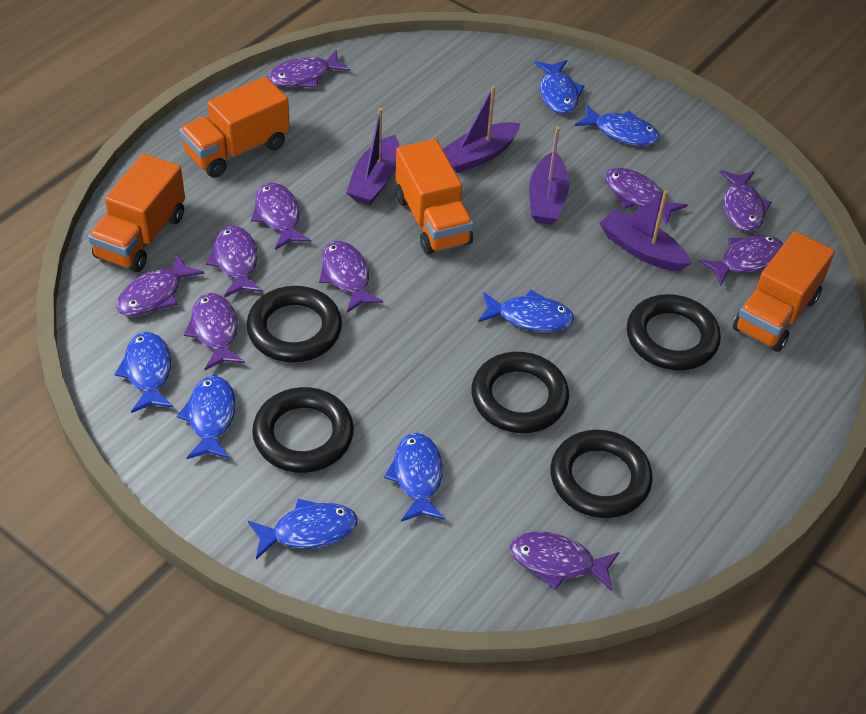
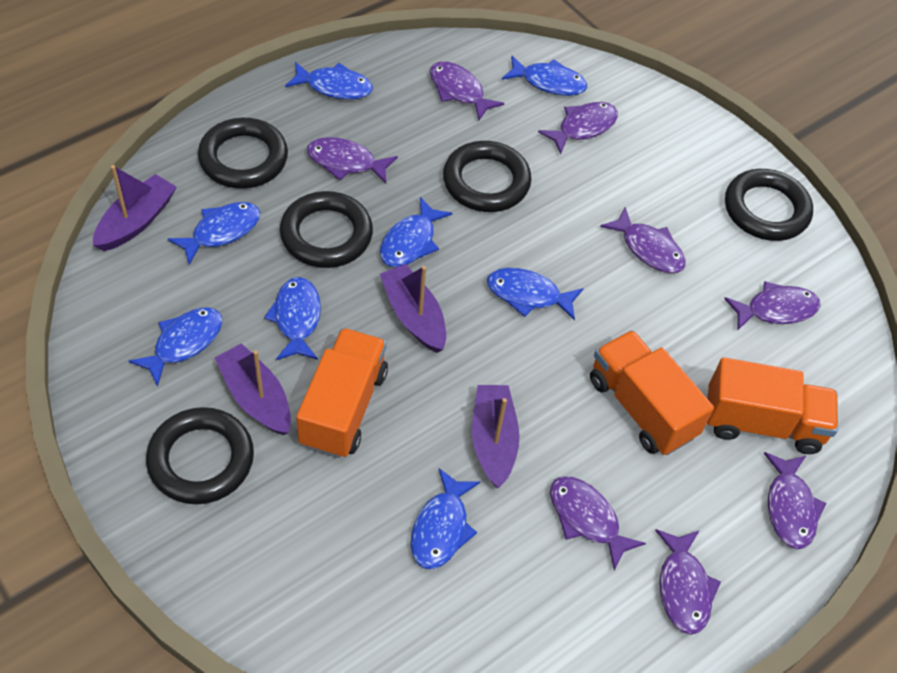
blue fish: 7 -> 8
orange truck: 4 -> 3
purple fish: 10 -> 8

